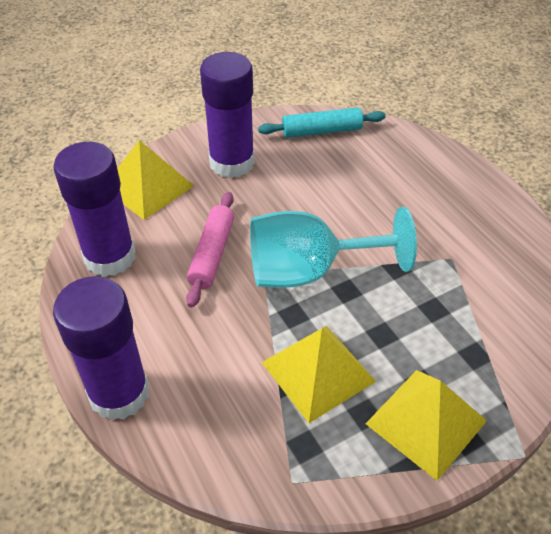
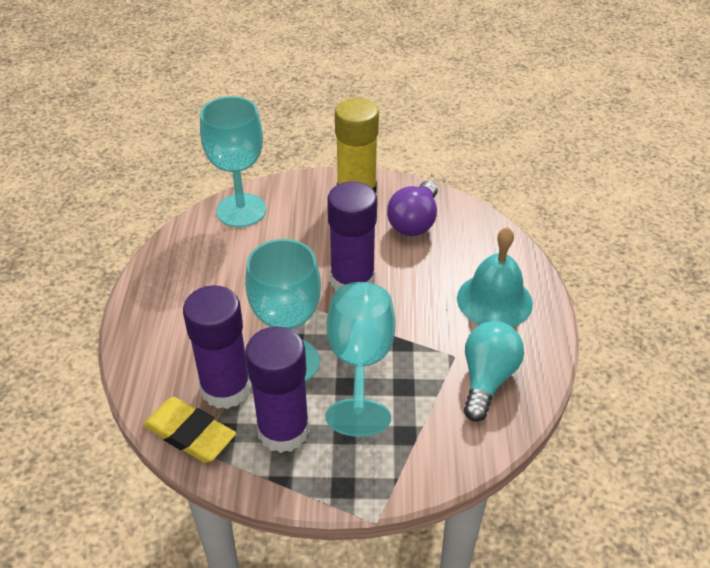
pink rolling pin: 1 -> 0
purple light bulb: 0 -> 1
turquoise bell: 0 -> 1
turquoise goblet: 1 -> 3
turquoise light bulb: 0 -> 1
turquoise rolling pin: 1 -> 0
yellow eraser: 0 -> 1
yellow glue stick: 0 -> 1
yellow pyramid: 3 -> 0

